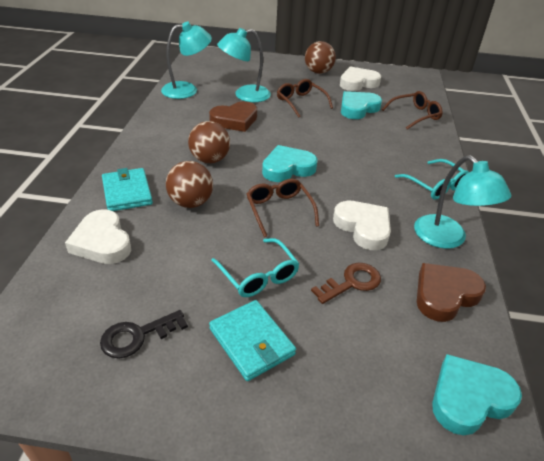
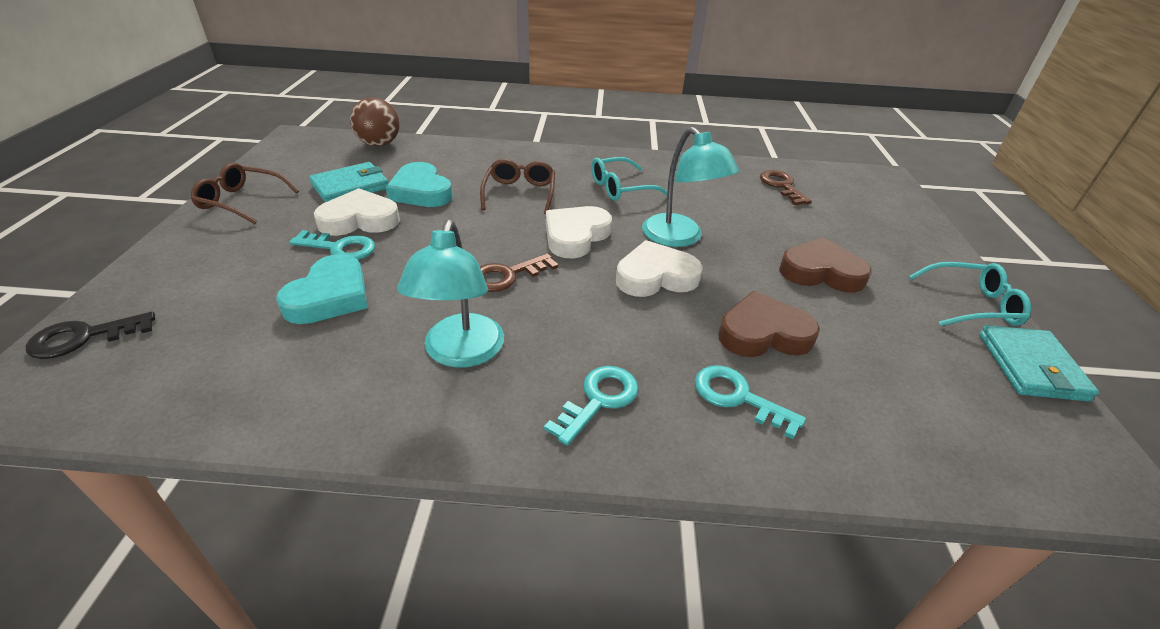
brown ball: 3 -> 1
brown glasses: 3 -> 2
brown key: 1 -> 2
turquoise heart: 3 -> 2
turquoise key: 0 -> 3
turquoise lamp: 3 -> 2

